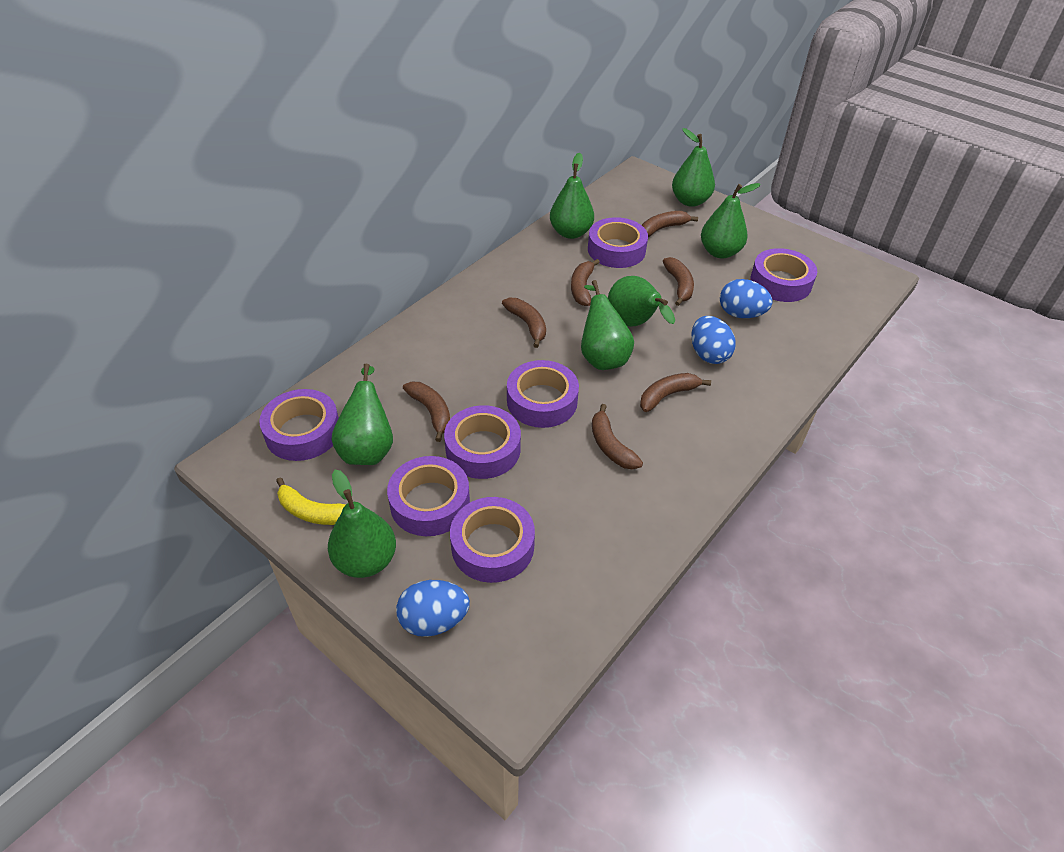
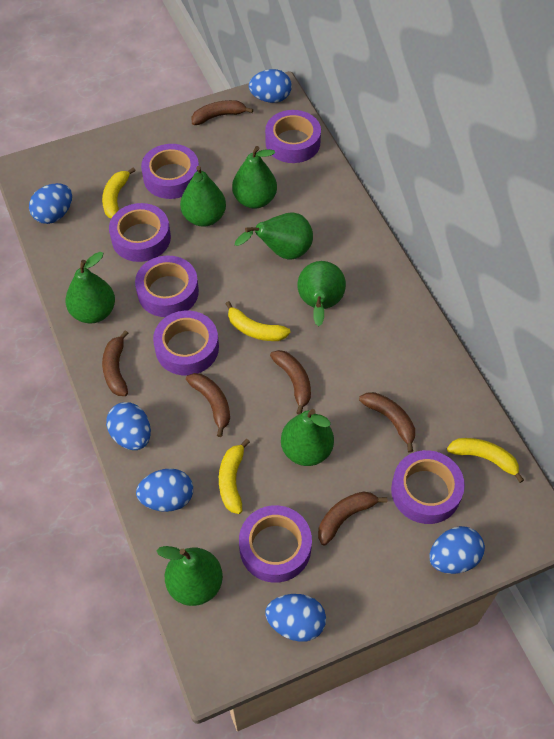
blue egg: 3 -> 6
brown banana: 7 -> 6
yellow banana: 1 -> 4

